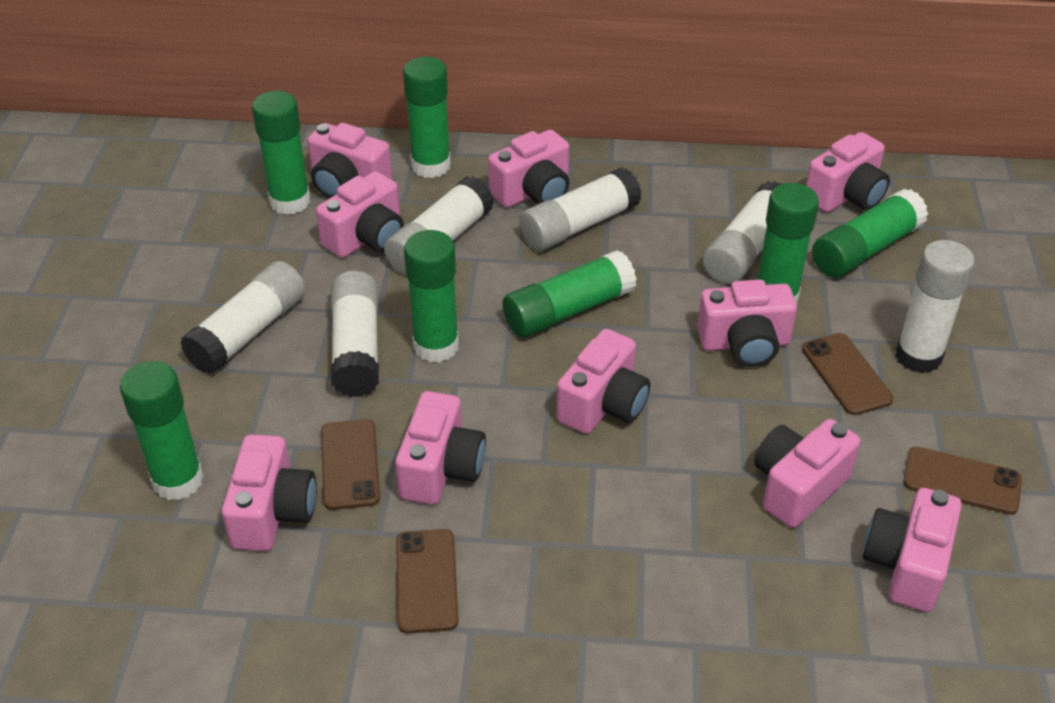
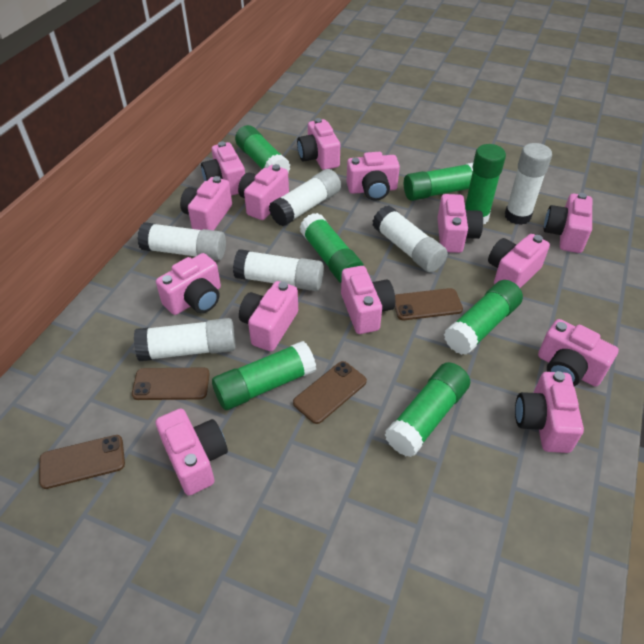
pink camera: 10 -> 14

